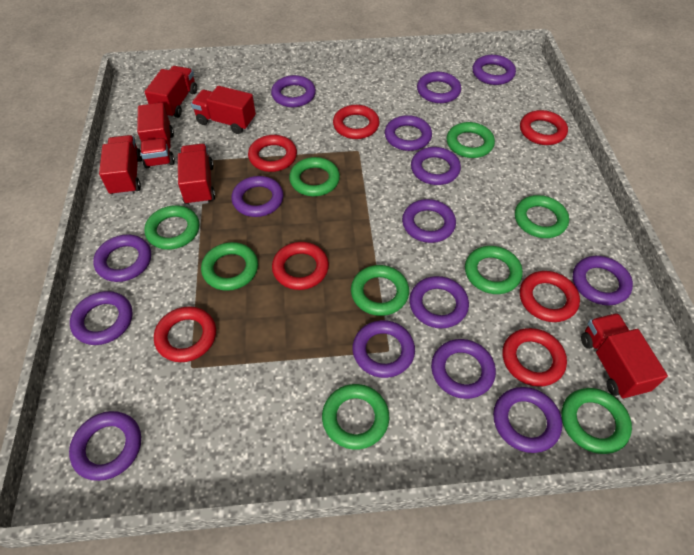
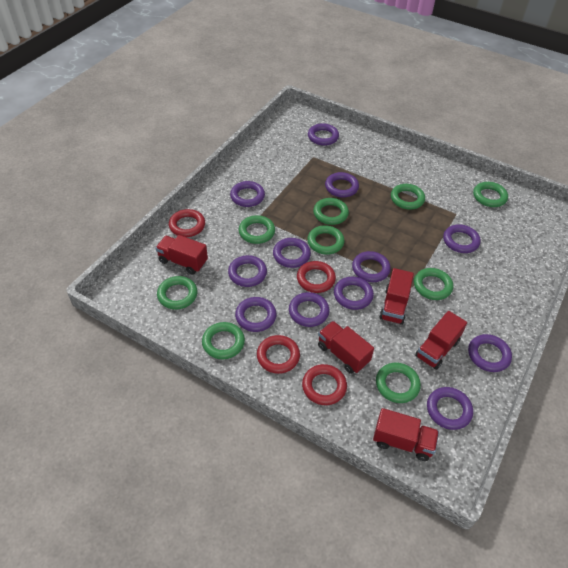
purple ring: 15 -> 12
red ring: 7 -> 4
red truck: 6 -> 5

